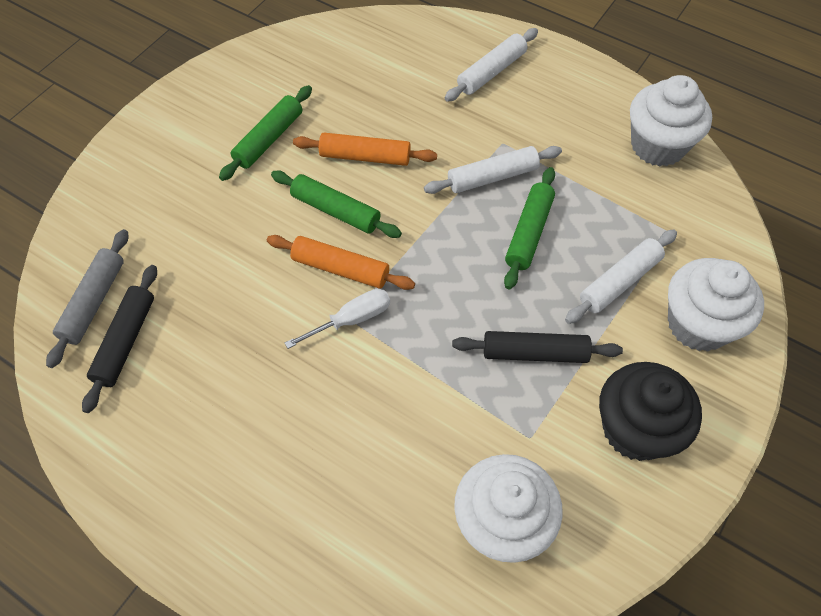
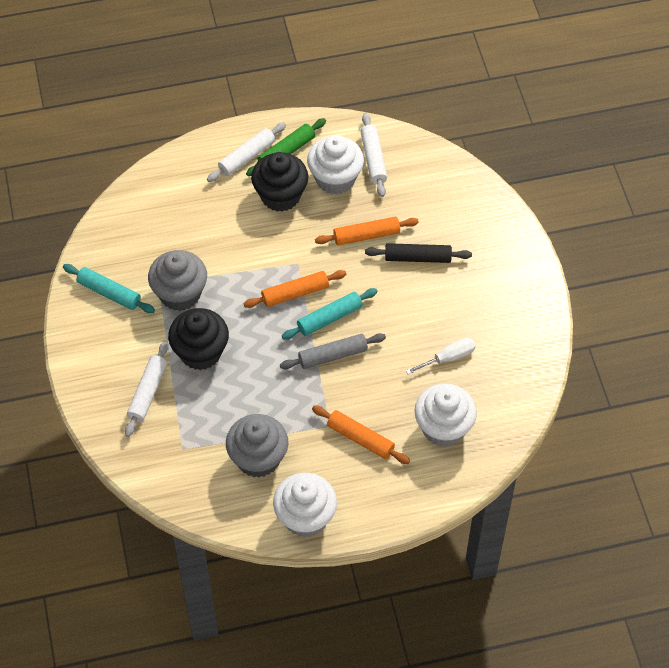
black cupcake: 1 -> 2
black rolling pin: 2 -> 1
green rolling pin: 3 -> 1
grey cupcake: 0 -> 2
orange rolling pin: 2 -> 3
turquoise rolling pin: 0 -> 2

